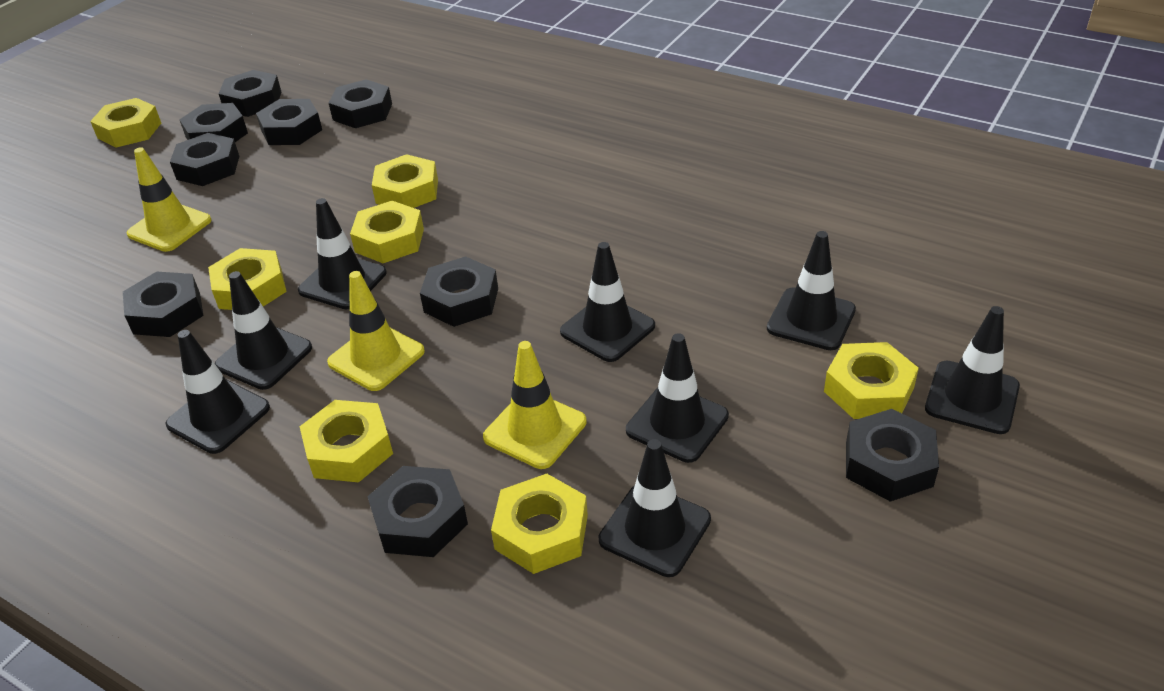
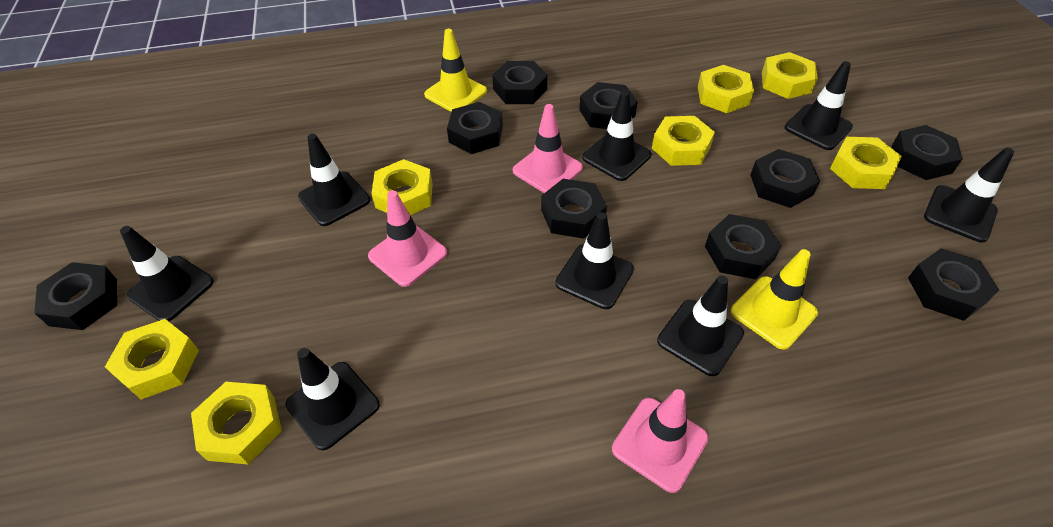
pink traffic cone: 0 -> 3
yellow traffic cone: 3 -> 2

